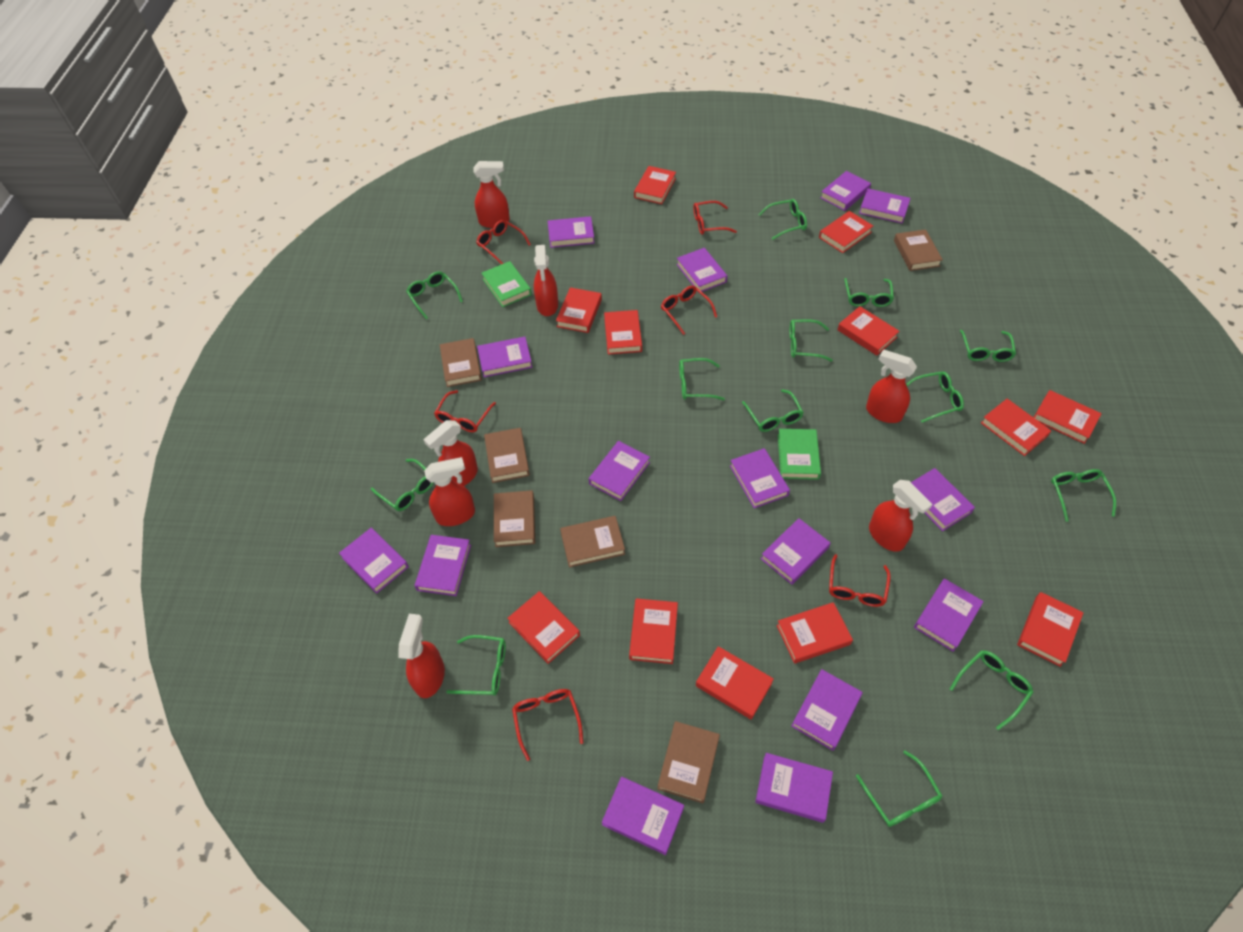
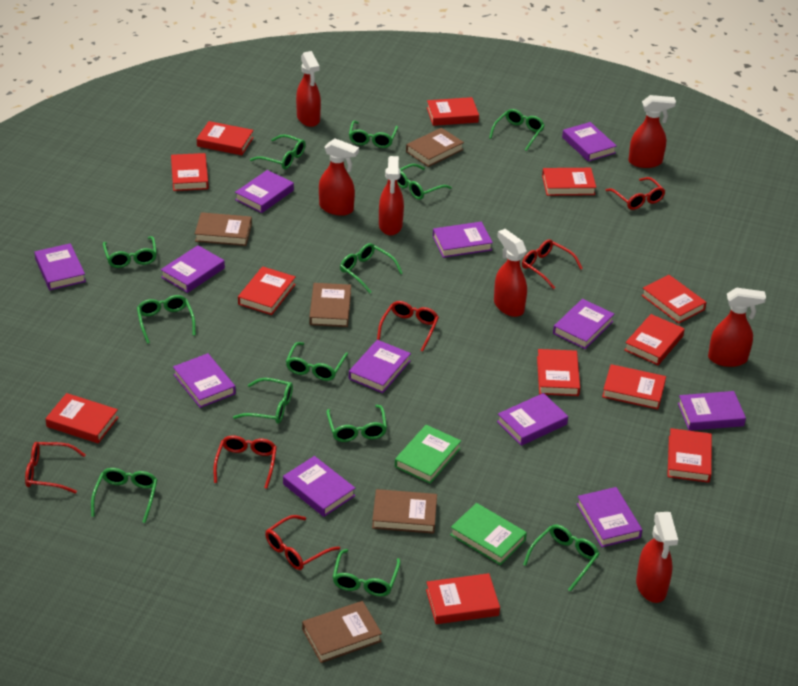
brown book: 6 -> 5
purple book: 15 -> 12

